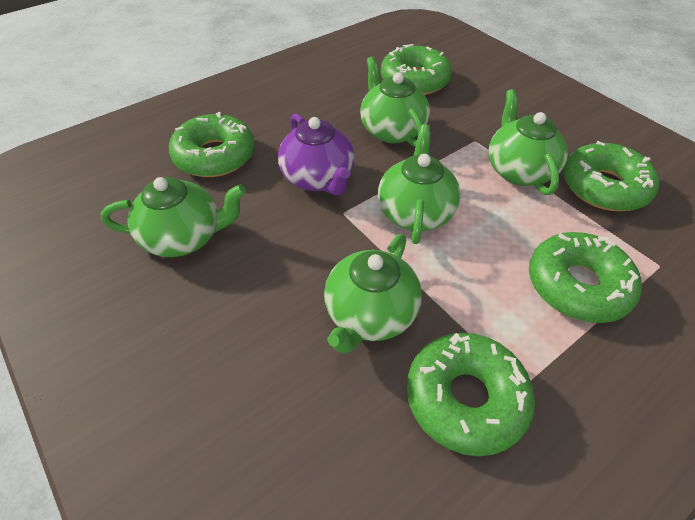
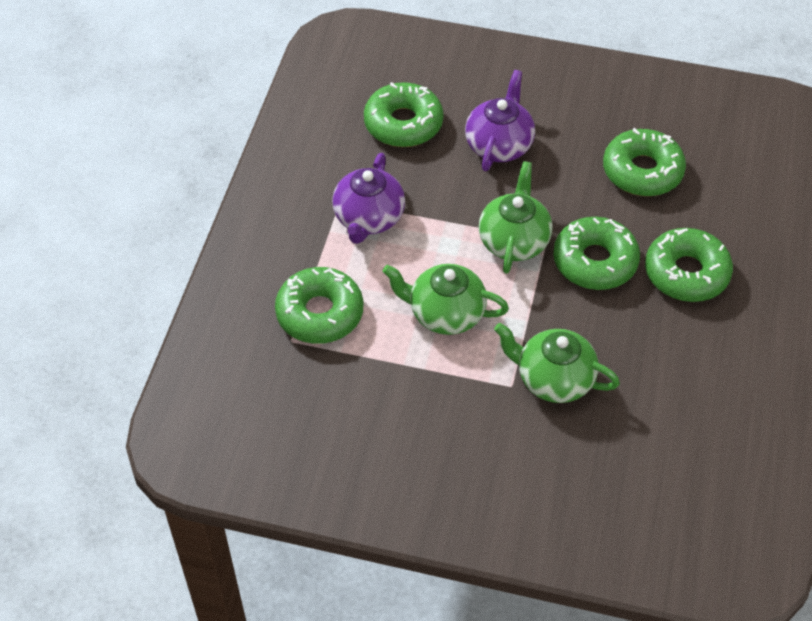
green teapot: 5 -> 3
purple teapot: 1 -> 2

